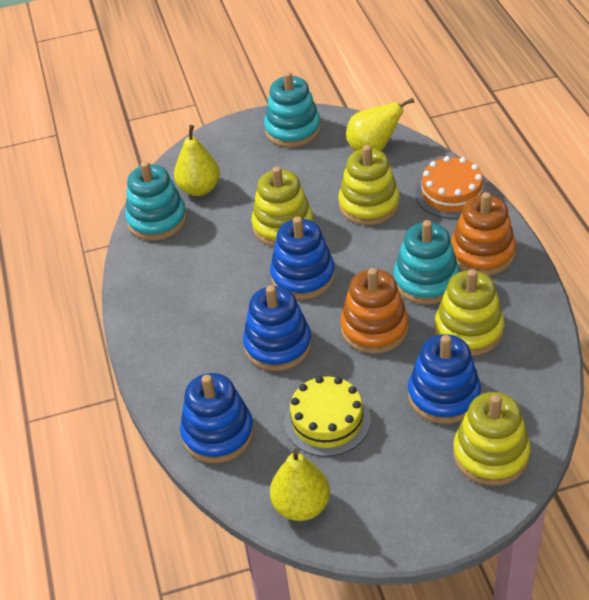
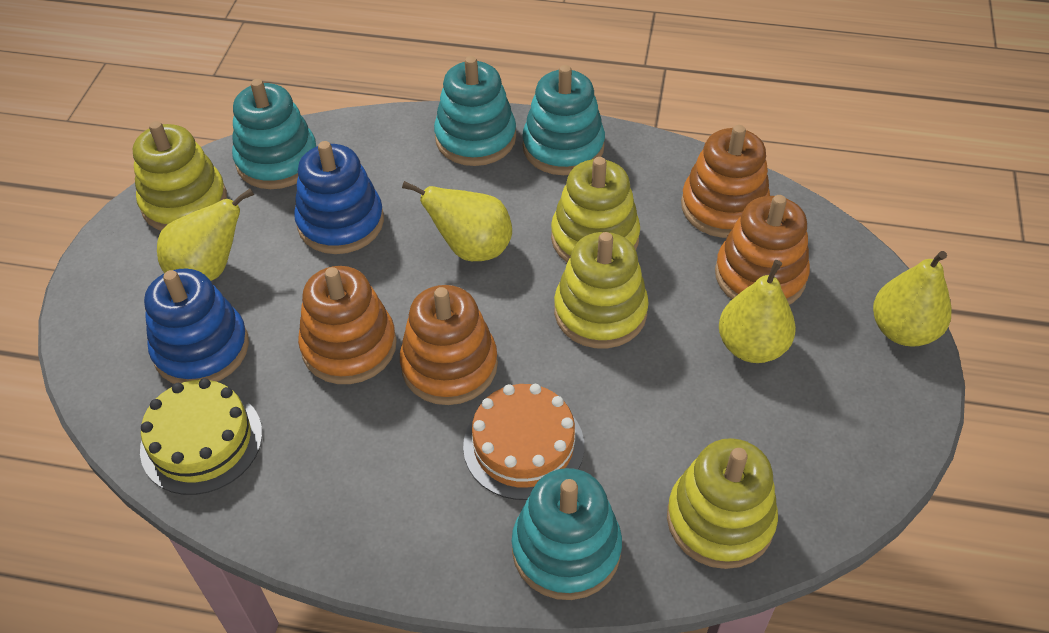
blue stacking toy: 4 -> 2
orange stacking toy: 2 -> 4
turquoise stacking toy: 3 -> 4
yellow pear: 3 -> 4

